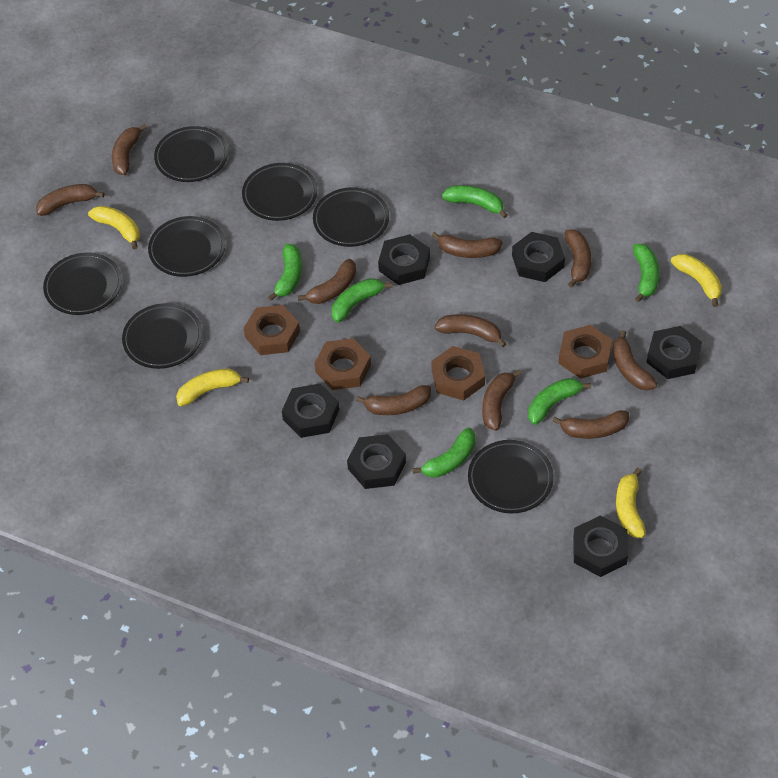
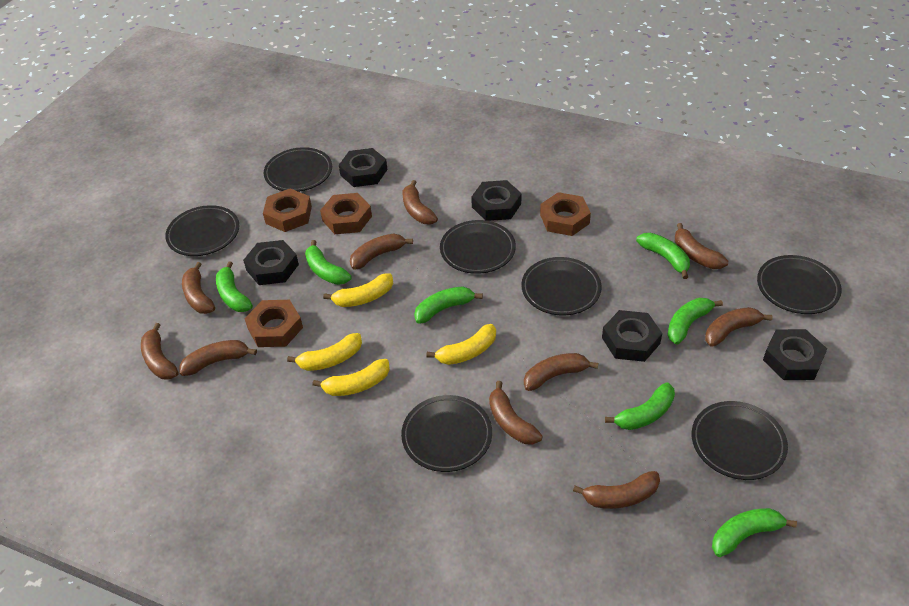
black nut: 6 -> 5
green banana: 6 -> 7

